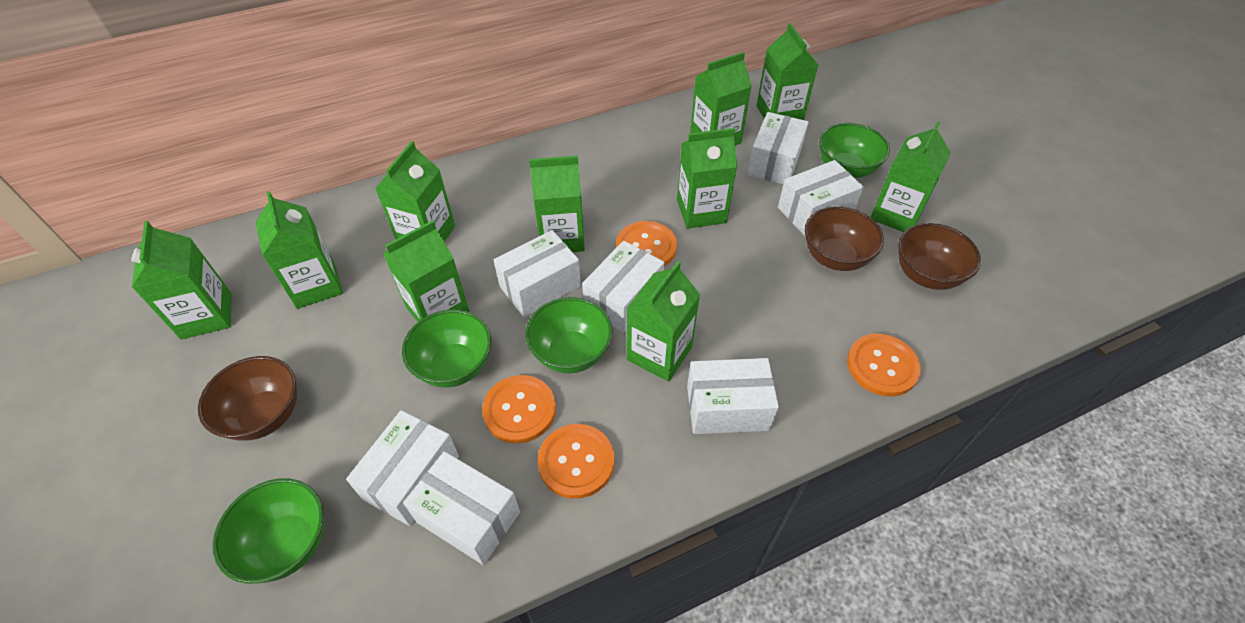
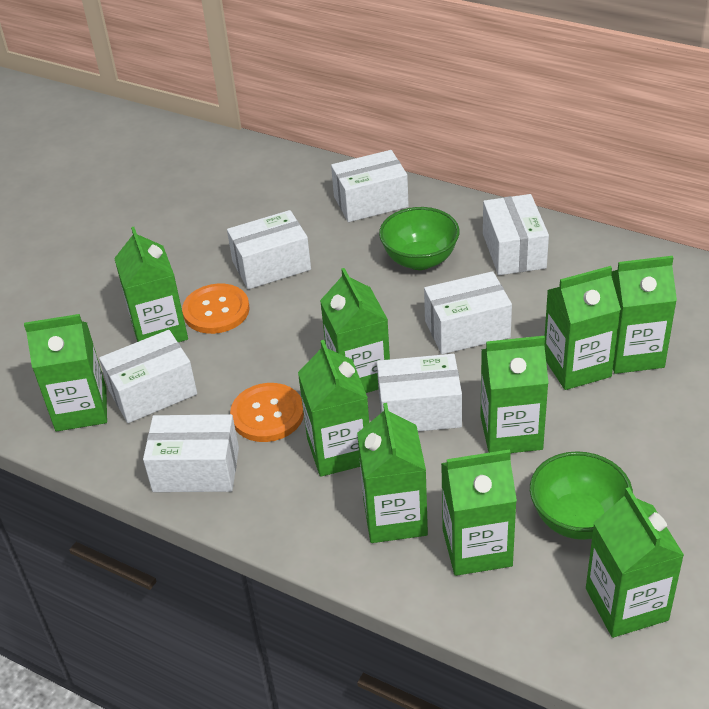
brown bowl: 3 -> 0
green bowl: 4 -> 2
orange button: 4 -> 2

